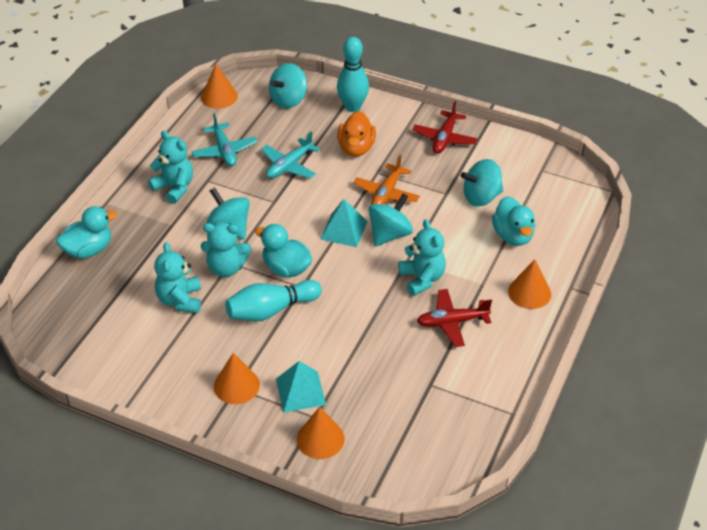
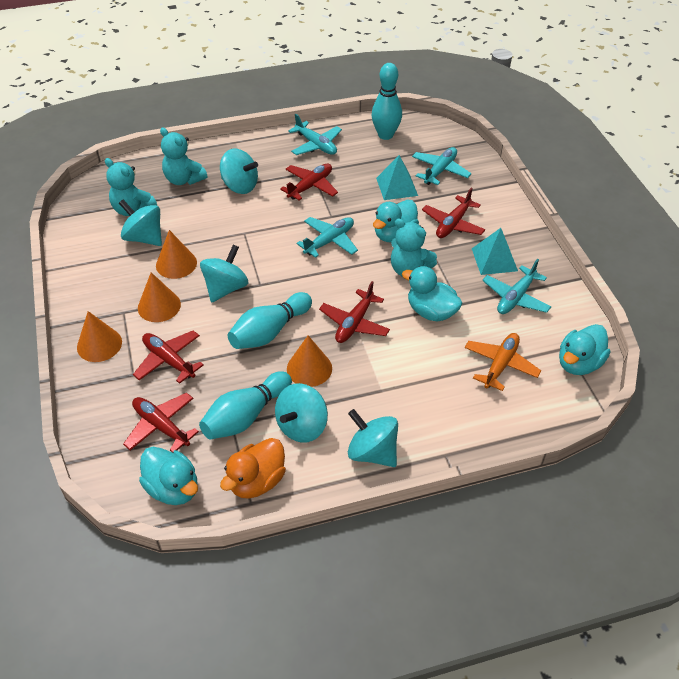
red plane: 2 -> 5
turquoise bowling pin: 2 -> 3
turquoise duck: 3 -> 4
turquoise plane: 2 -> 4
turquoise spinning top: 4 -> 5
turquoise teddy bear: 4 -> 3

